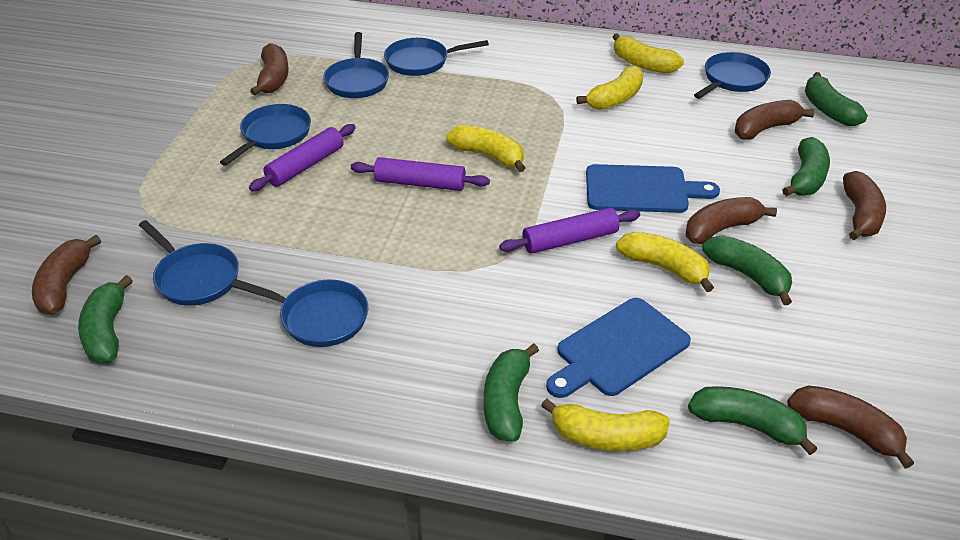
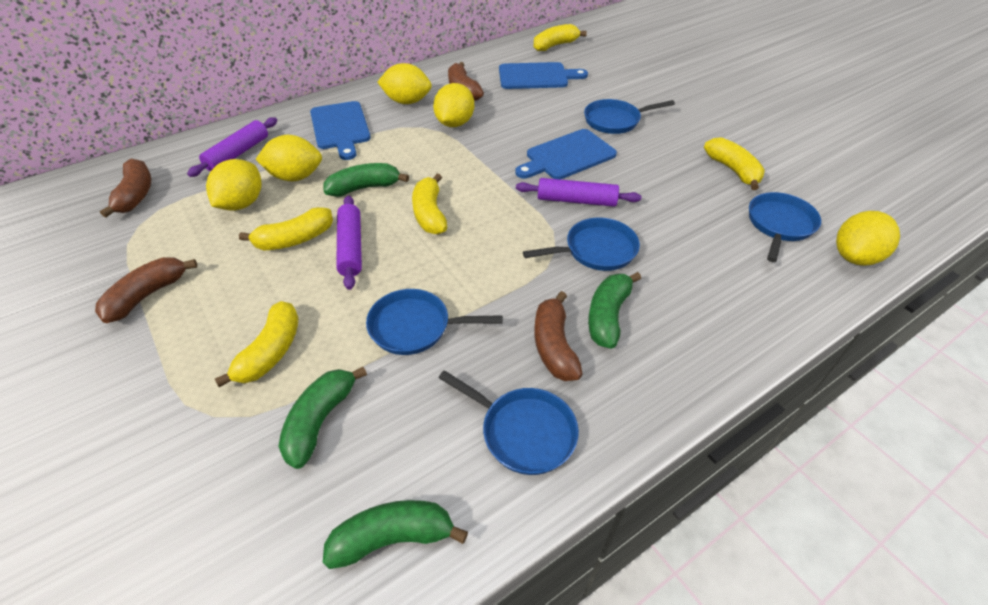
blue cutting board: 2 -> 3
blue pan: 6 -> 5
brown banana: 6 -> 4
green banana: 6 -> 4
yellow lemon: 0 -> 5

